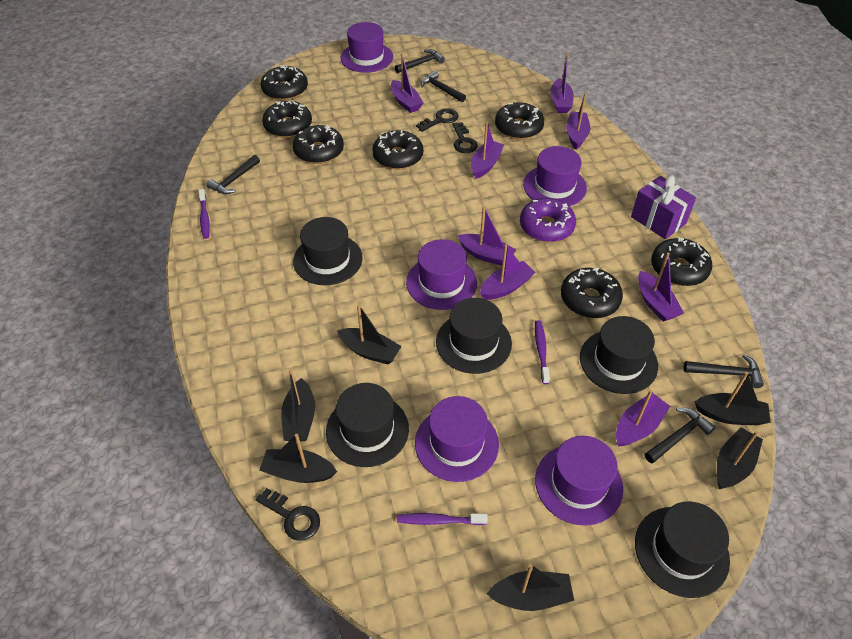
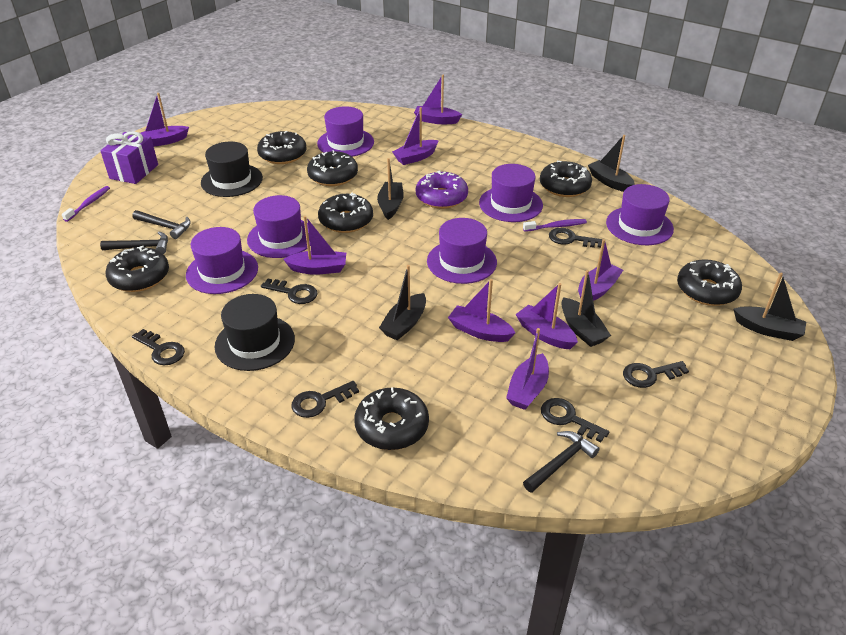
black boat: 6 -> 5
black hammer: 5 -> 3
black hat: 5 -> 2
black key: 3 -> 6
purple hat: 5 -> 6
purple toothbrush: 3 -> 2

